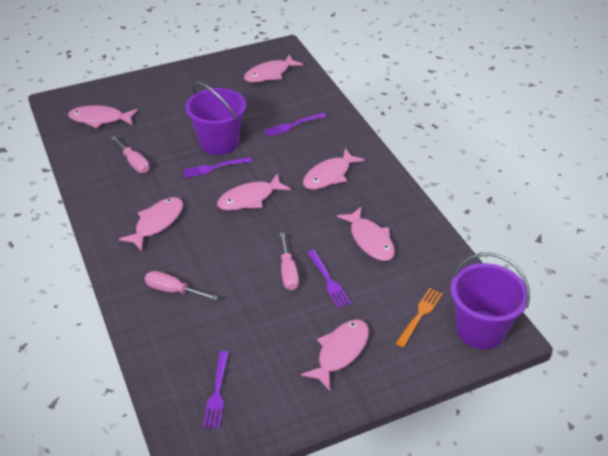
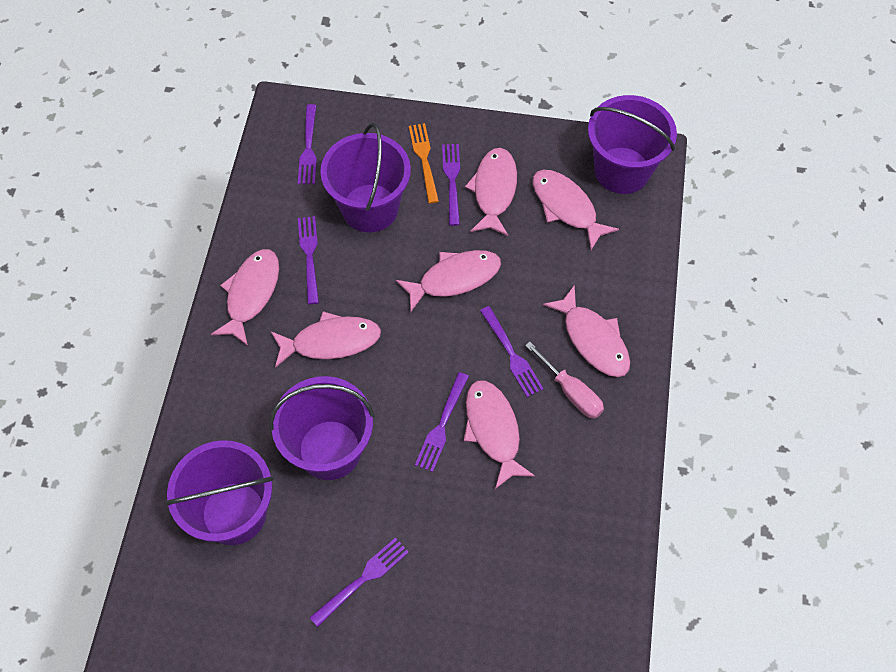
pink screwdriver: 3 -> 1
purple bucket: 2 -> 4
purple fork: 4 -> 6

